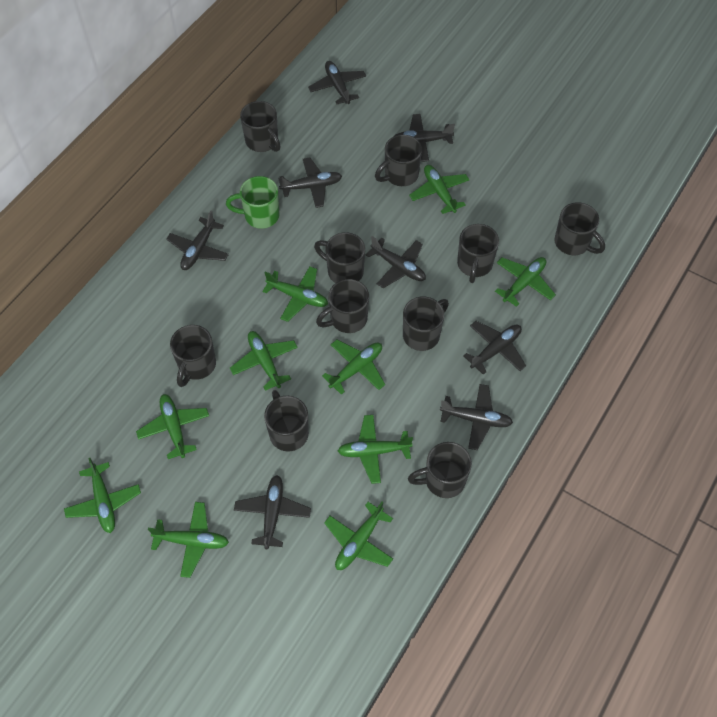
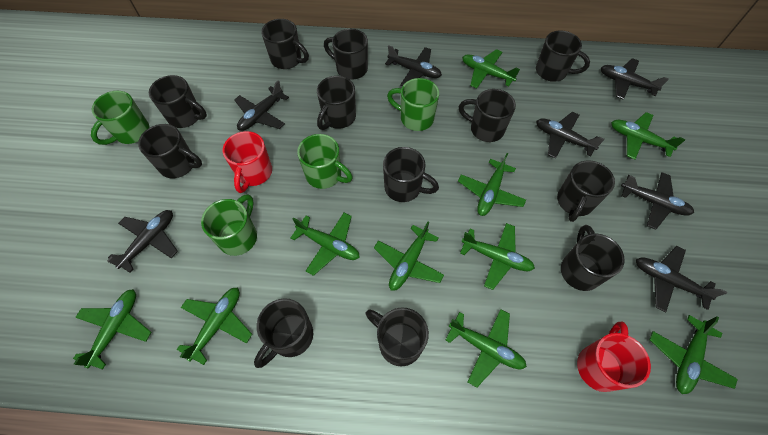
black mug: 10 -> 12
black plane: 8 -> 7
green mug: 1 -> 4
red mug: 0 -> 2

